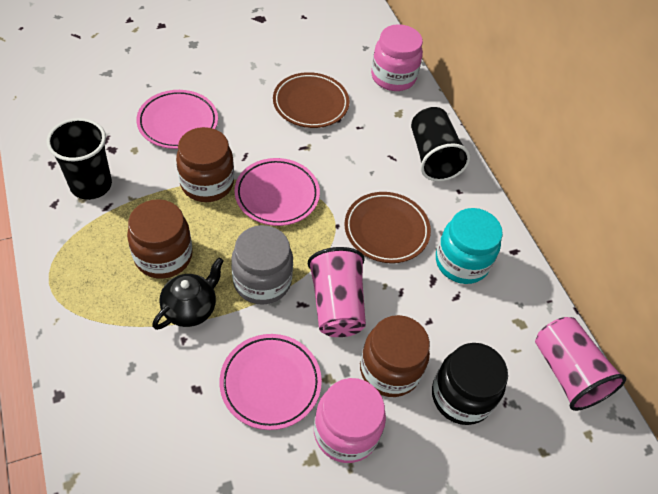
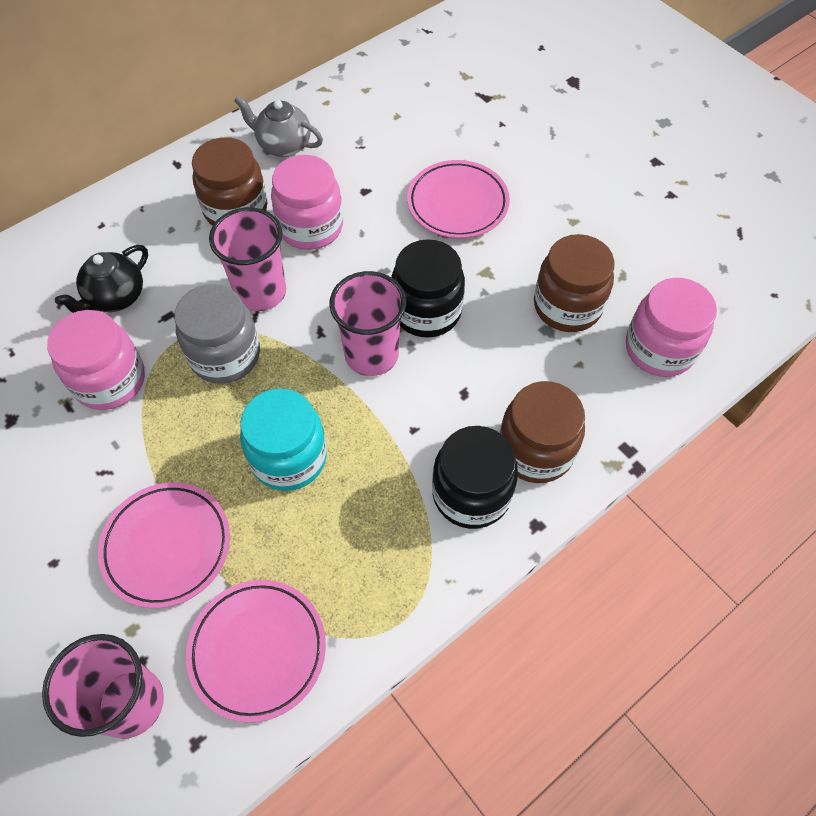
black cup: 2 -> 0
black jar: 1 -> 2
brown plate: 2 -> 0
grey teapot: 0 -> 1
pink cup: 2 -> 3
pink jar: 2 -> 3

